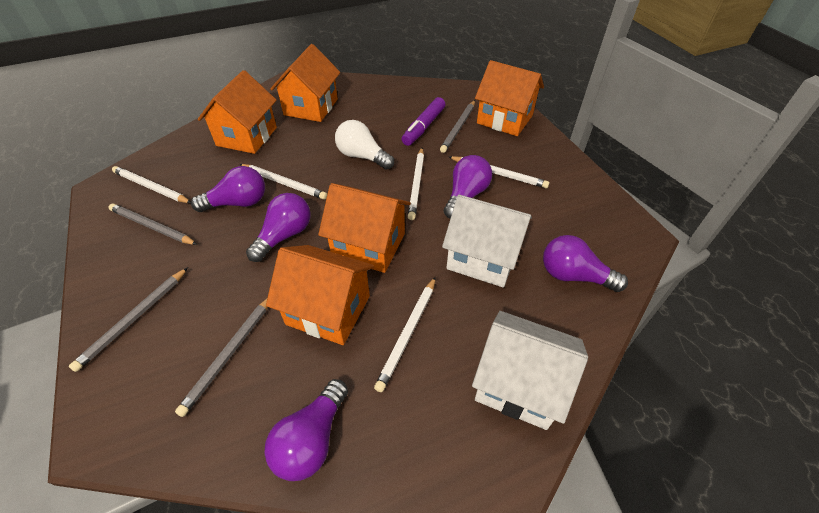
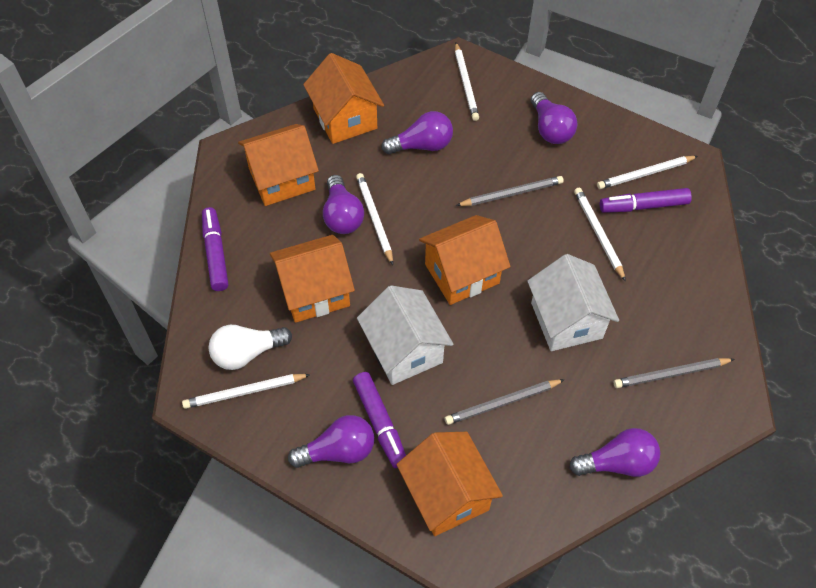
grey pencil: 4 -> 3
purple marker: 1 -> 3

